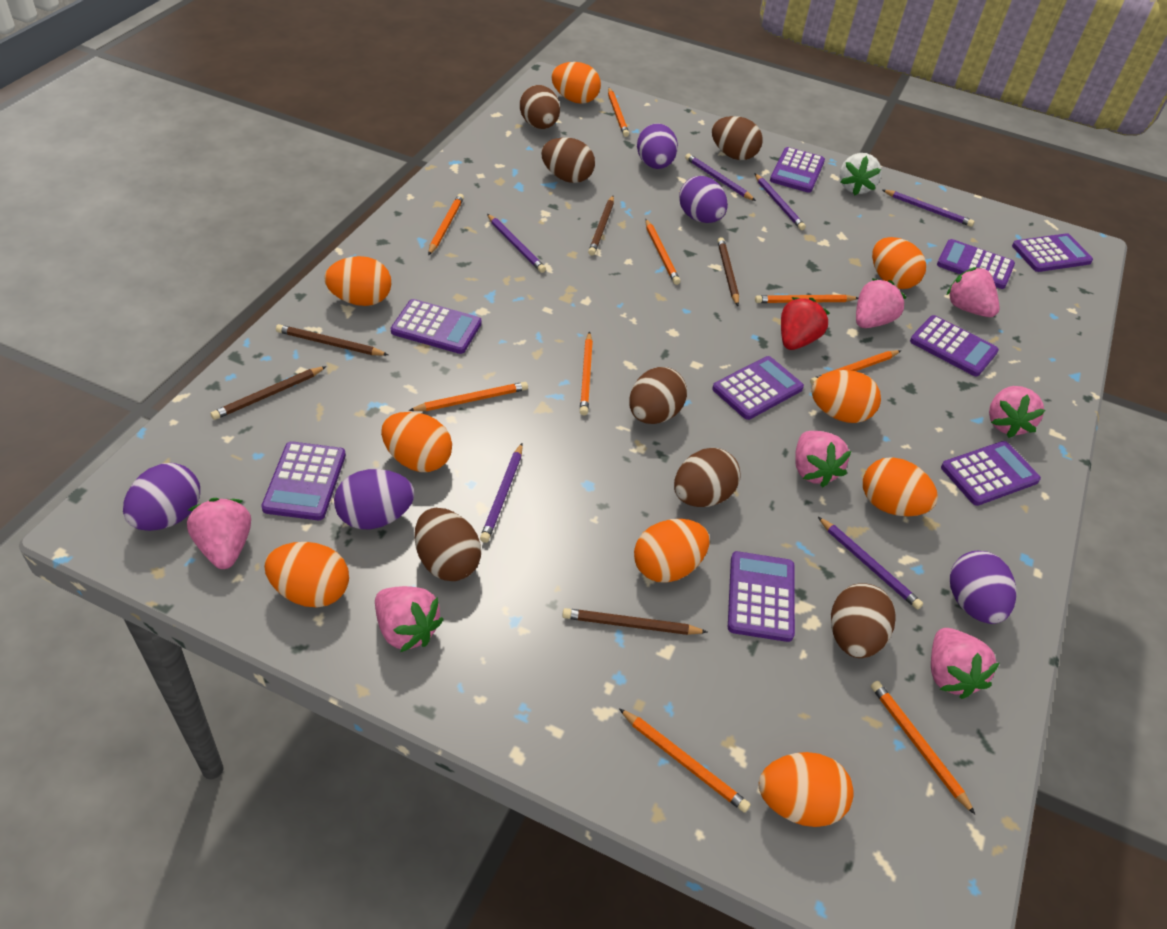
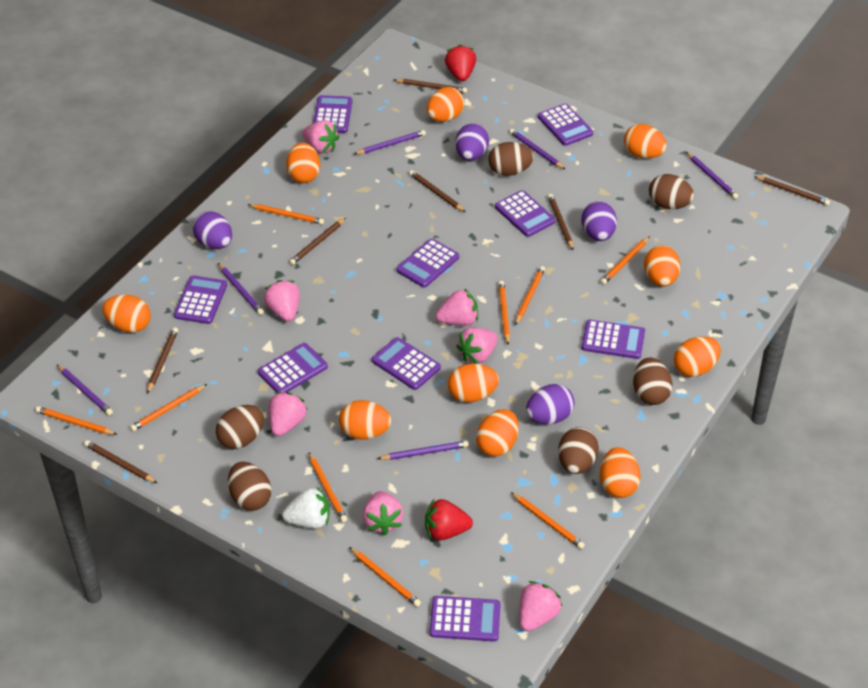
brown egg: 7 -> 6
brown pencil: 5 -> 7
orange egg: 9 -> 10
purple egg: 5 -> 4
red strawberry: 1 -> 2

